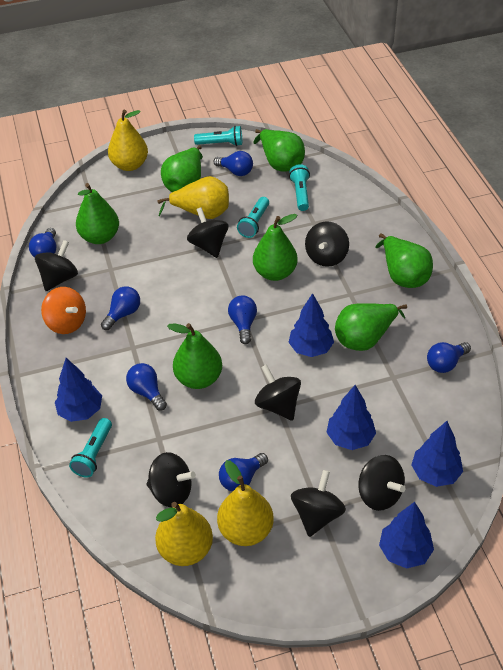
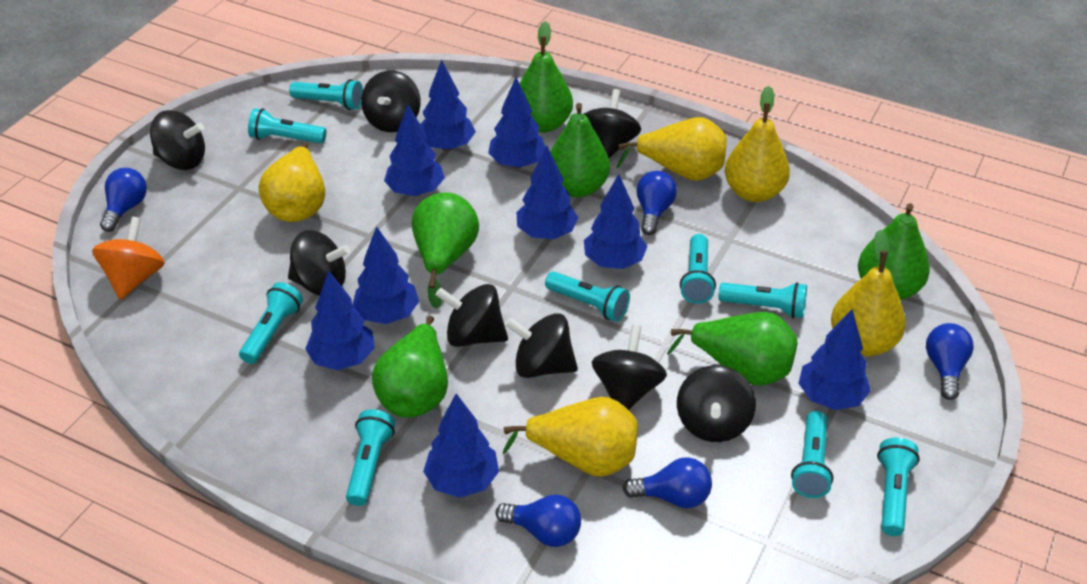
black spinning top: 7 -> 8
blue light bulb: 7 -> 5
blue tree: 5 -> 9
green pear: 7 -> 6
turquoise flashlight: 4 -> 9
yellow pear: 4 -> 5

